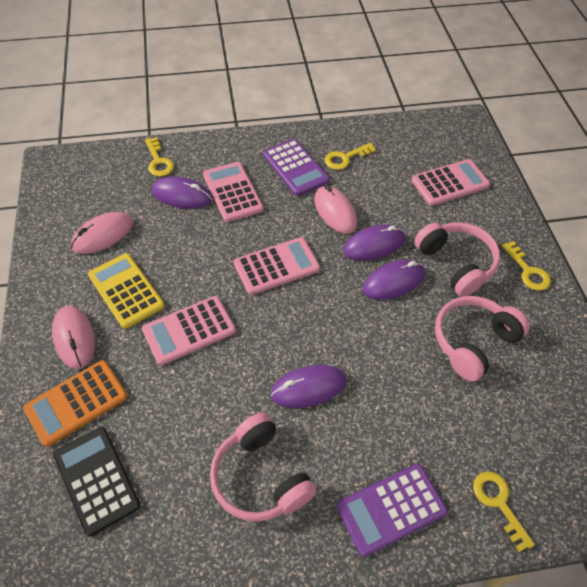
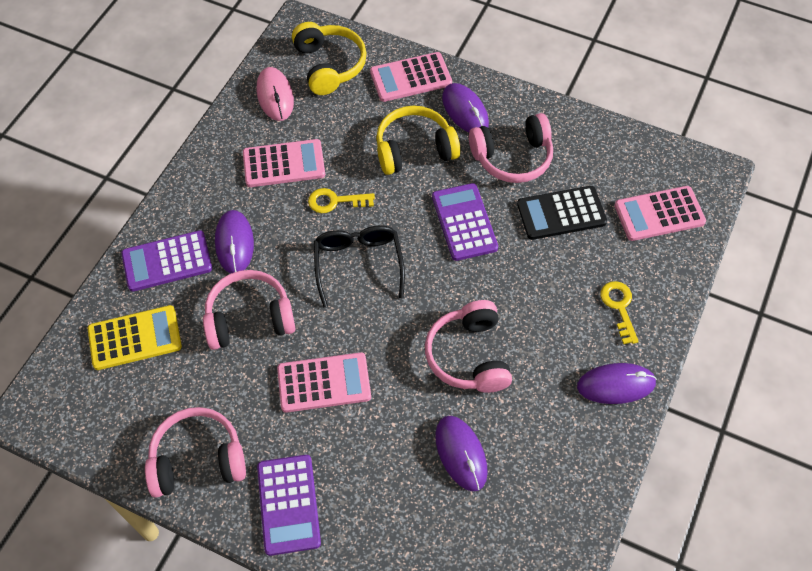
black glasses: 0 -> 1
orange calculator: 1 -> 0
pink headphones: 3 -> 4
pink mouse: 3 -> 1
purple calculator: 2 -> 3
yellow headphones: 0 -> 2
yellow key: 4 -> 2

